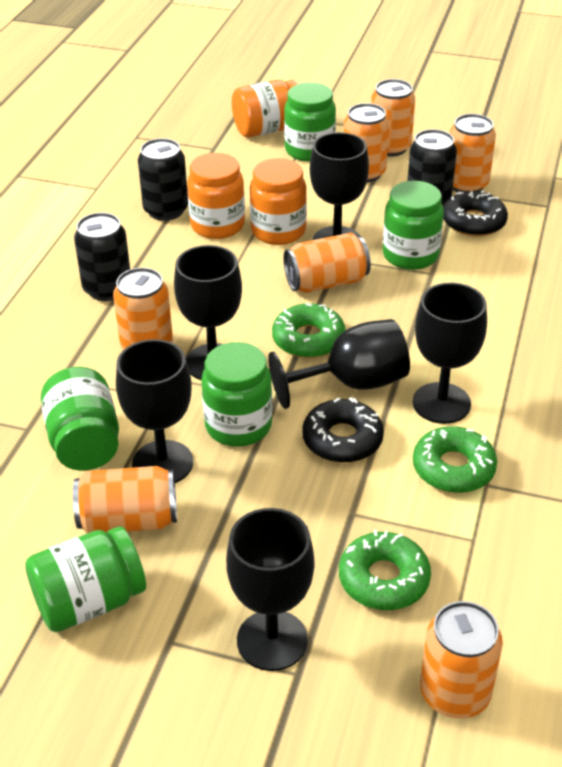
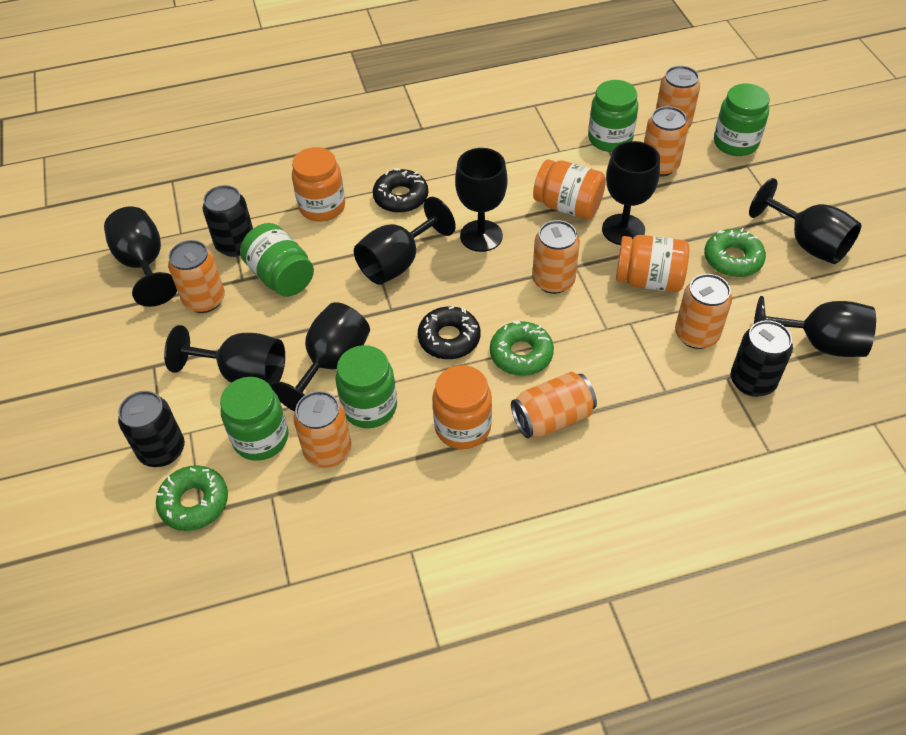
black goblet: 6 -> 8
orange jar: 3 -> 4

